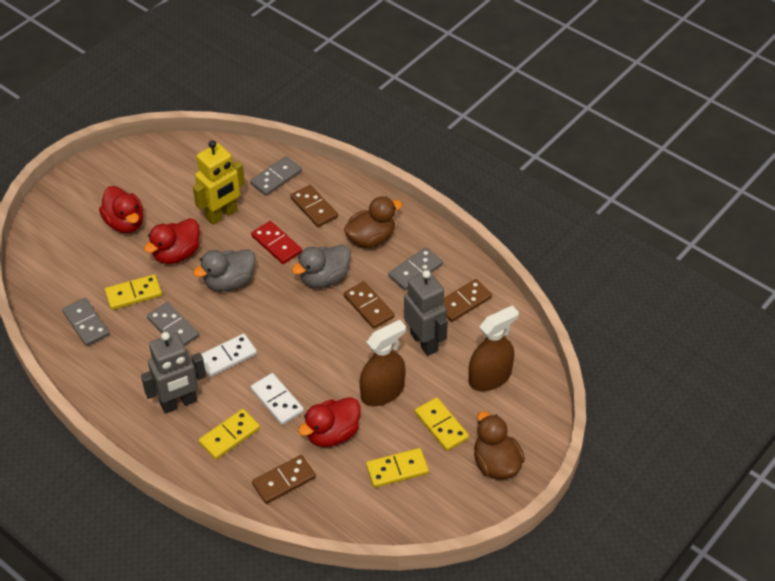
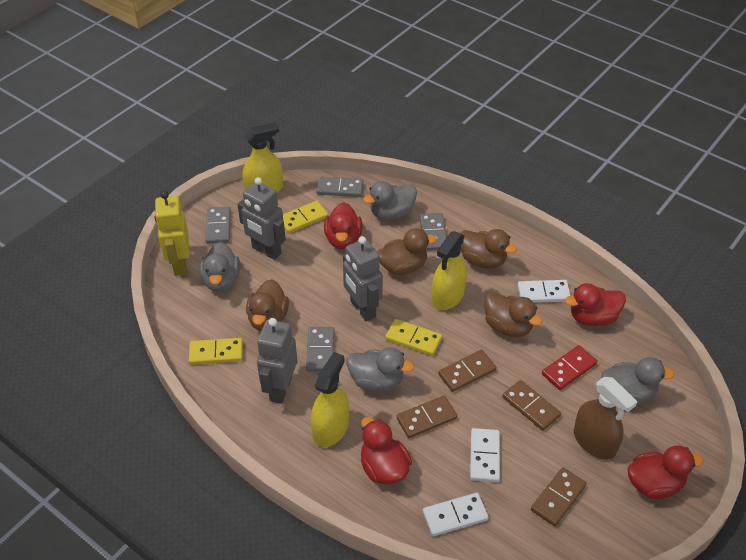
brown duck: 2 -> 4
brown spray bottle: 2 -> 1
grey duck: 2 -> 4
grey robot: 2 -> 3
red duck: 3 -> 4
white domino: 2 -> 3
yellow domino: 4 -> 3
yellow spray bottle: 0 -> 3

